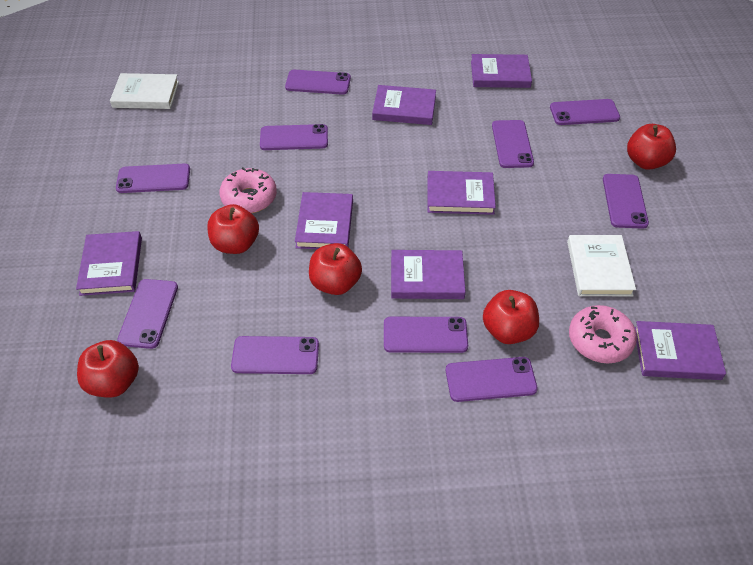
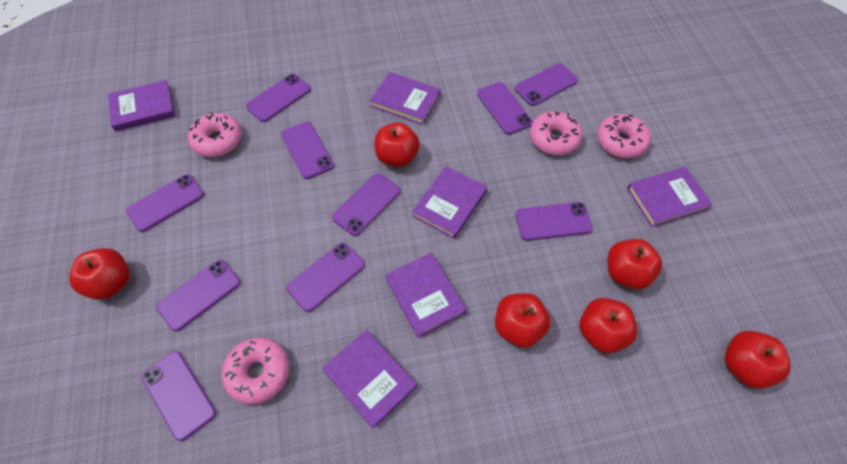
pink donut: 2 -> 4
purple book: 7 -> 6
red apple: 5 -> 6
white book: 2 -> 0

